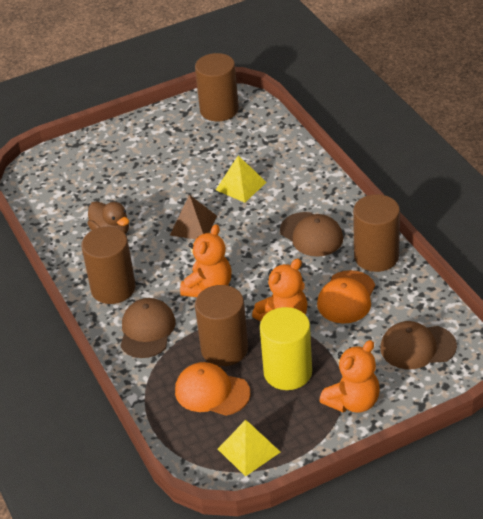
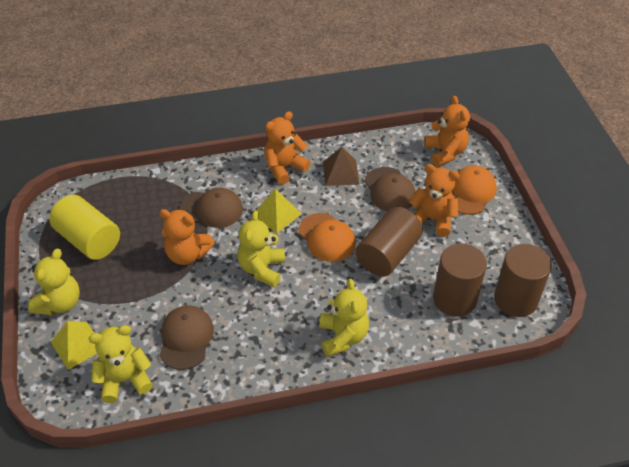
brown cylinder: 4 -> 3
brown duck: 1 -> 0
orange teddy bear: 3 -> 4
yellow teddy bear: 0 -> 4

